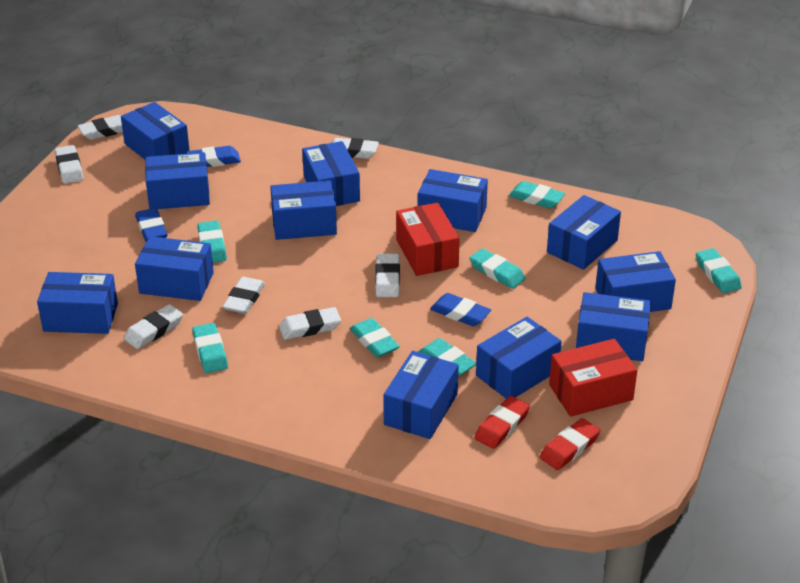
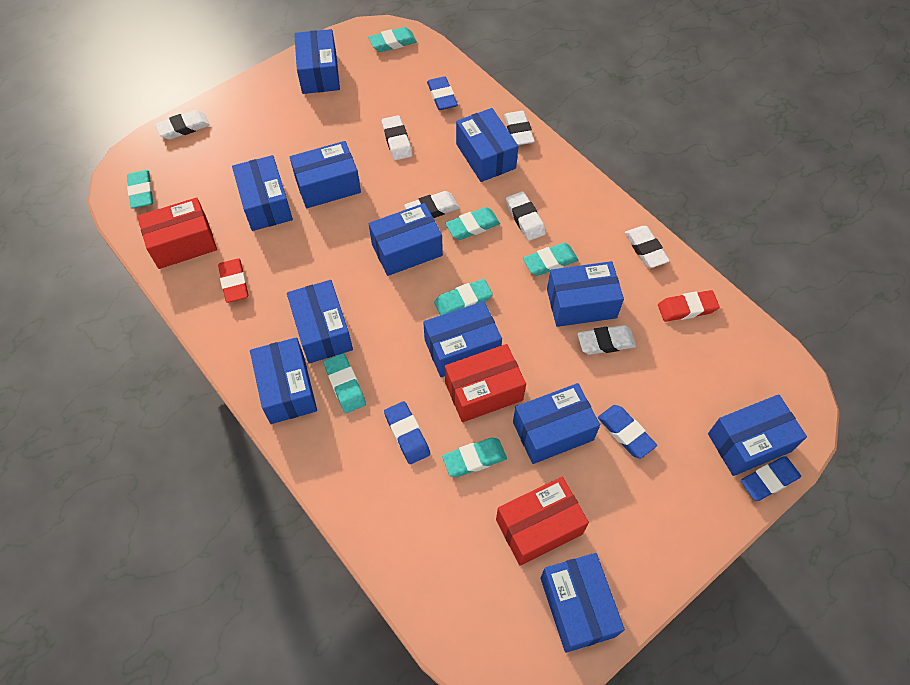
blue eraser: 3 -> 4
red box: 2 -> 3

